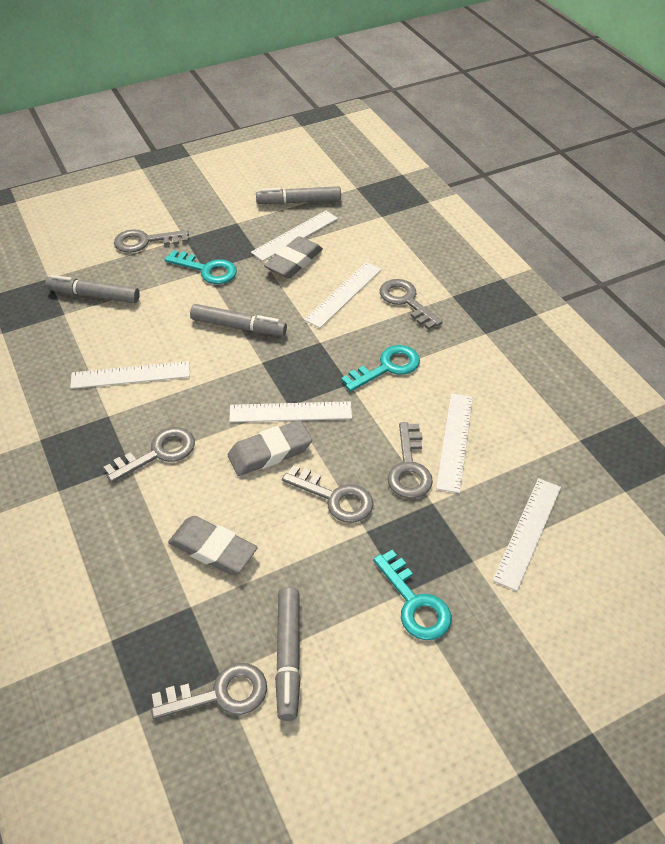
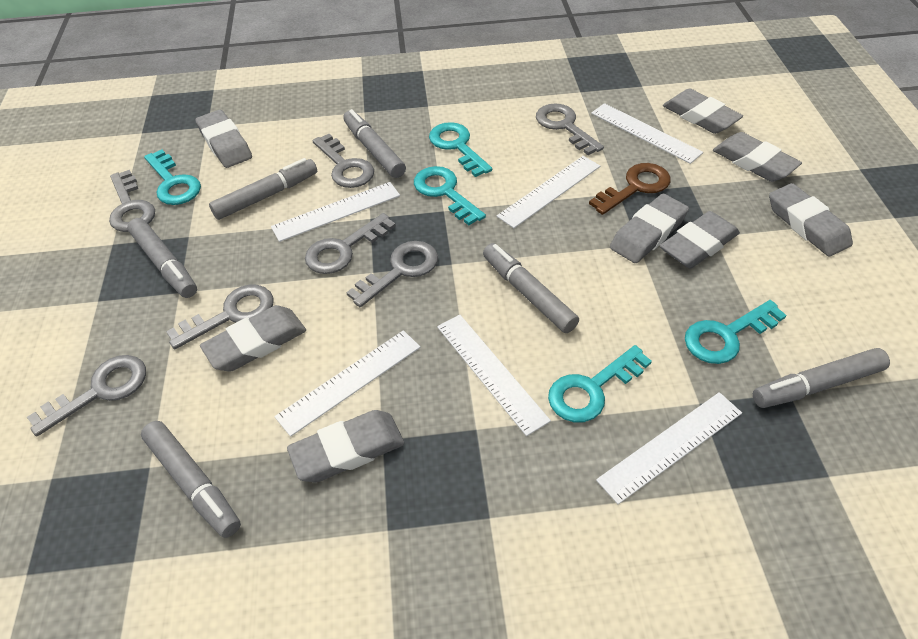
brown key: 0 -> 1
grey eraser: 3 -> 8
grey key: 6 -> 7
grey marker: 4 -> 6
turquoise key: 3 -> 5

